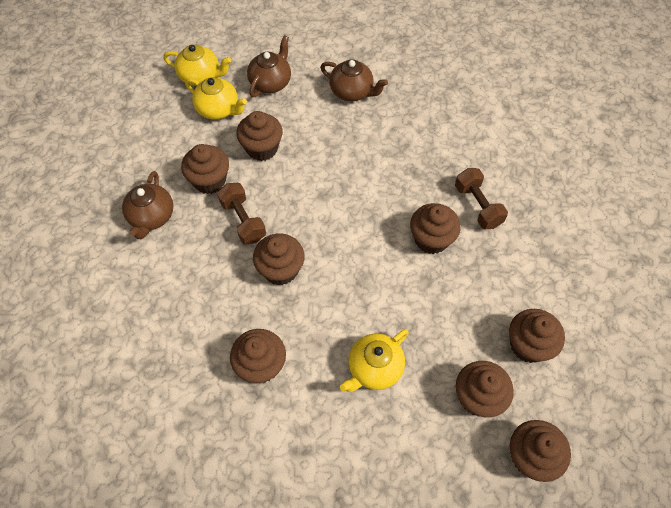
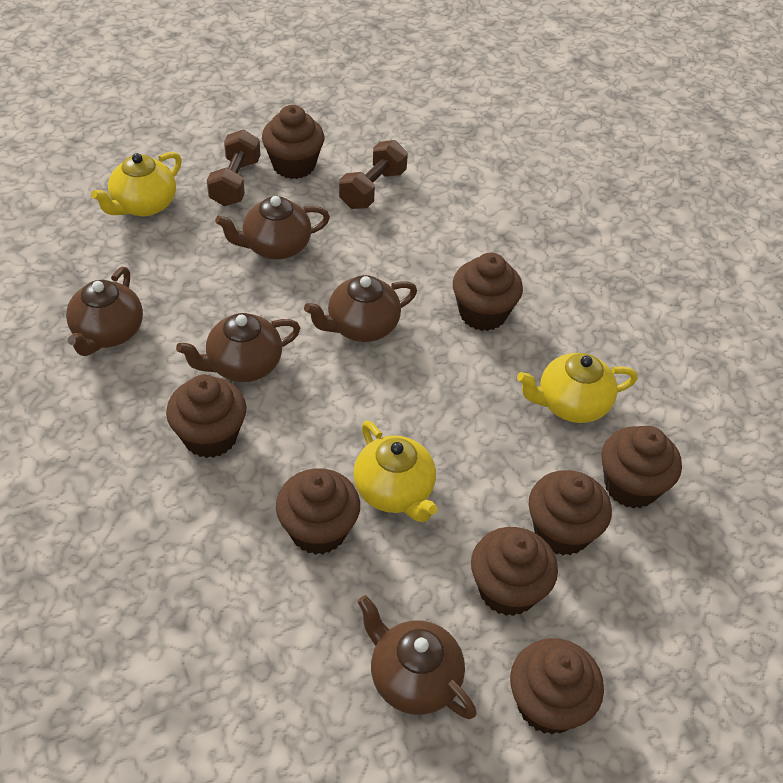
brown teapot: 3 -> 5

